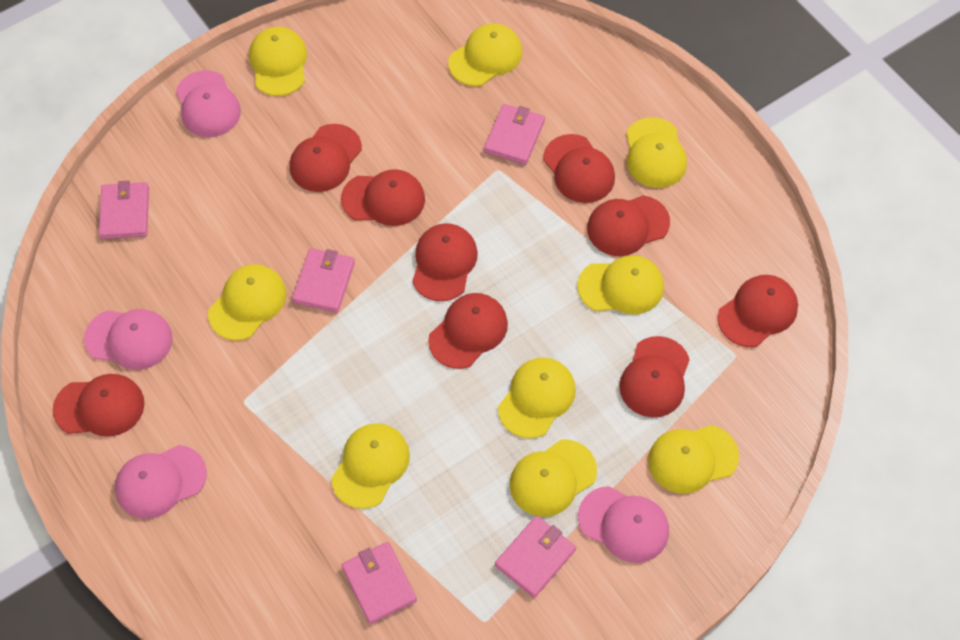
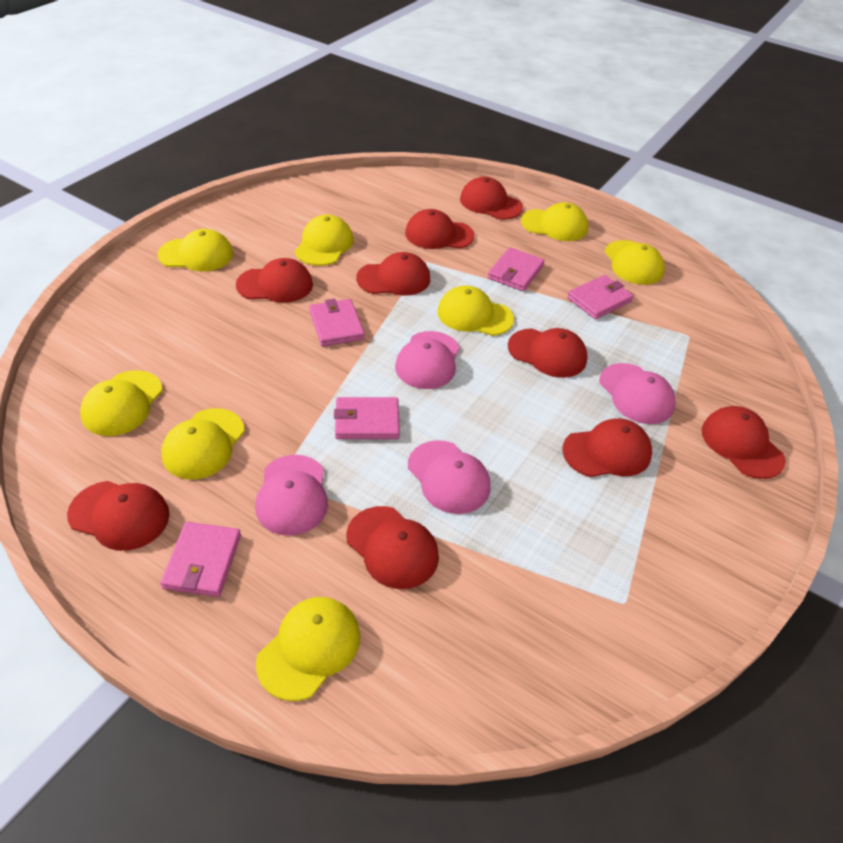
yellow cap: 9 -> 8

